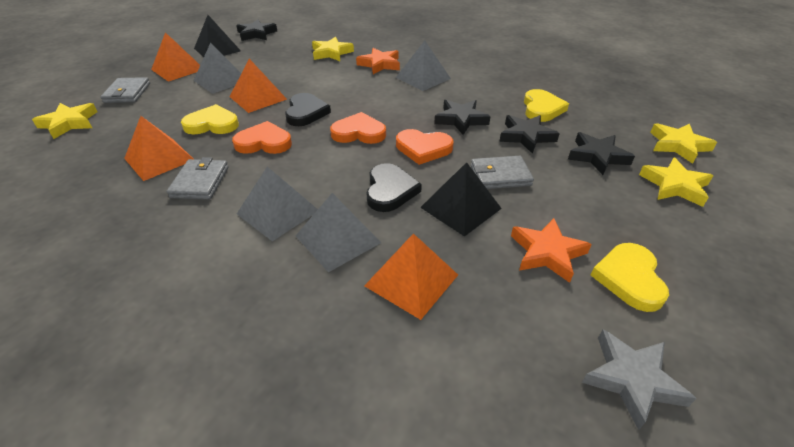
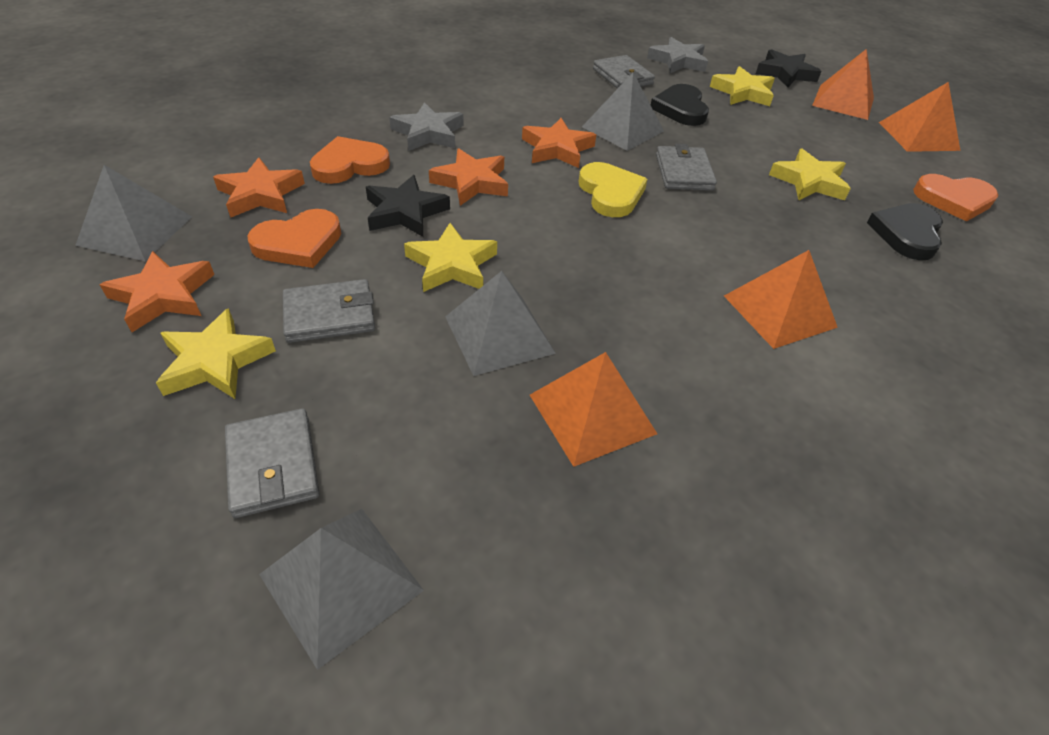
black pyramid: 2 -> 0
black star: 4 -> 2
grey star: 1 -> 2
grey wallet: 3 -> 4
orange star: 2 -> 4
yellow heart: 3 -> 1

